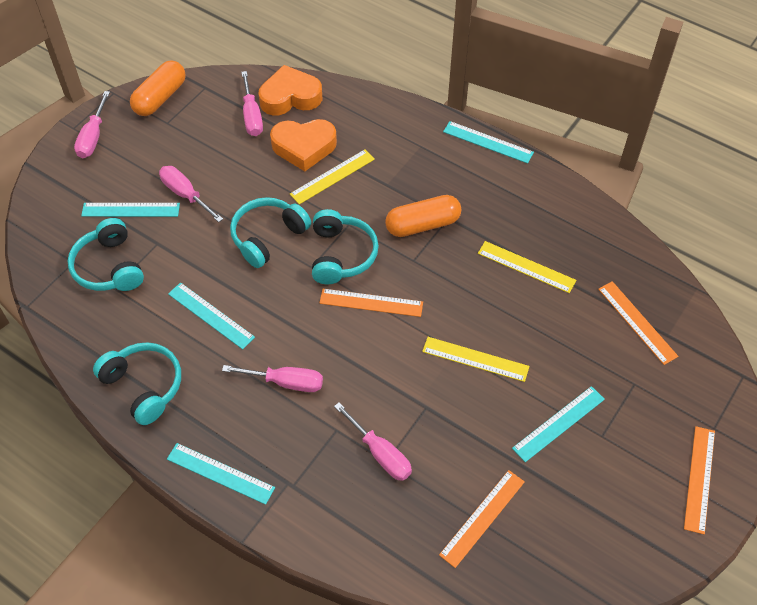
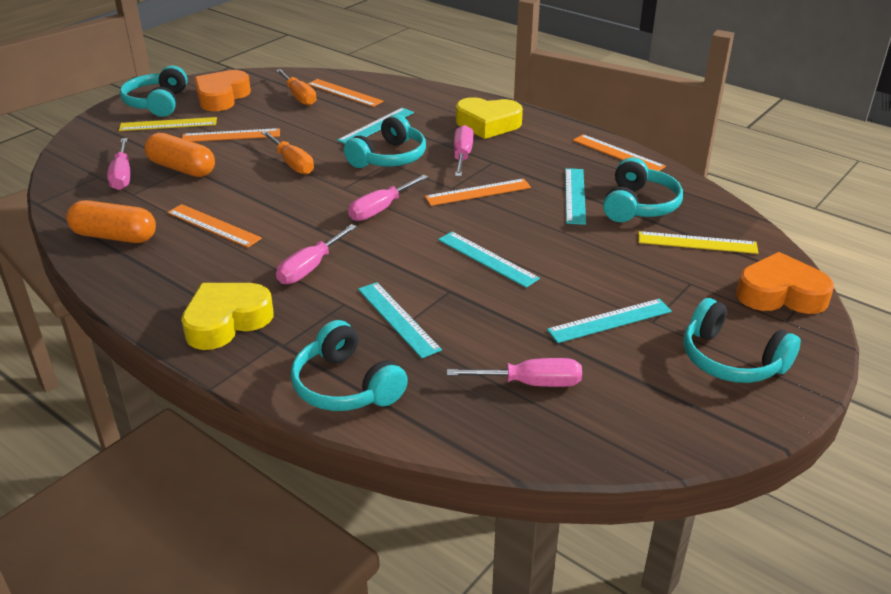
orange ruler: 4 -> 5
orange screwdriver: 0 -> 2
turquoise headphones: 4 -> 5
yellow heart: 0 -> 2
yellow ruler: 3 -> 2

